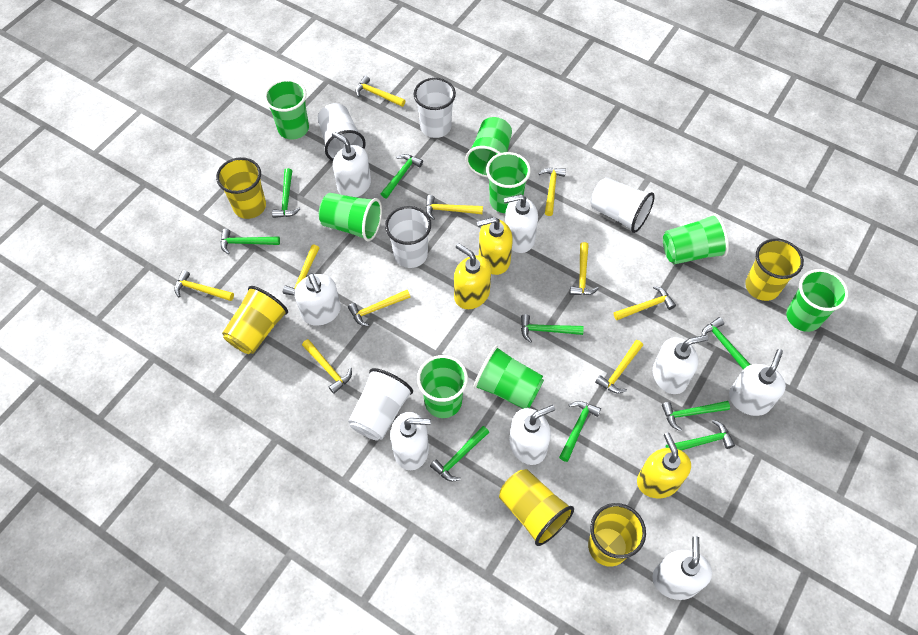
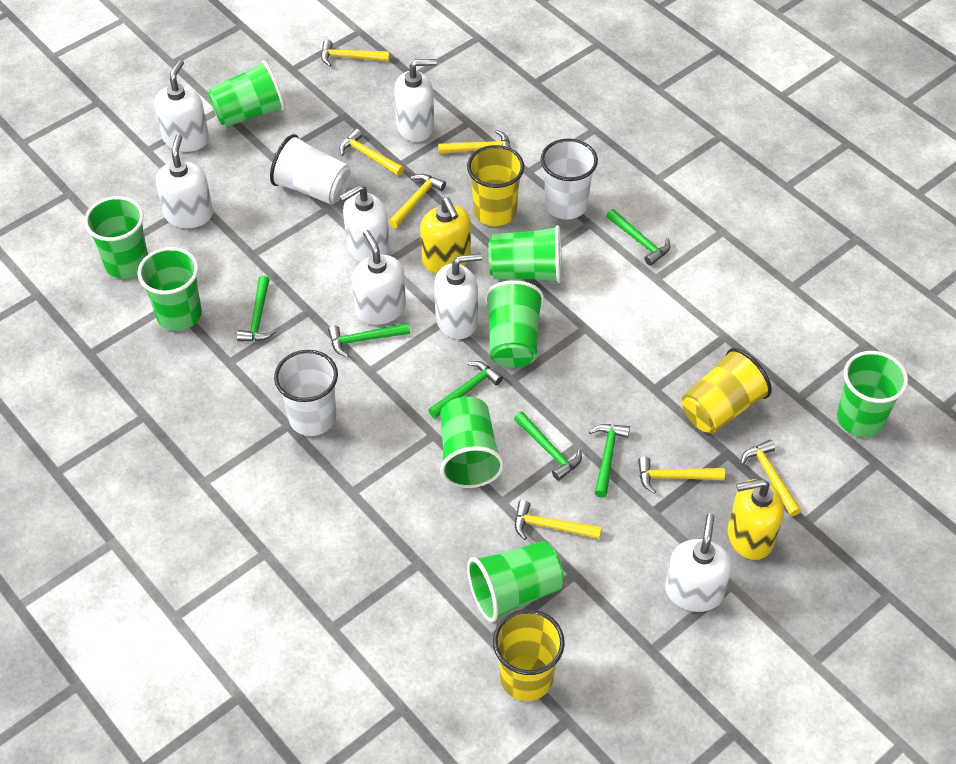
green hammer: 9 -> 6
white cup: 5 -> 3
white soap dispenser: 8 -> 7
yellow cup: 5 -> 3
yellow hammer: 10 -> 7
yellow soap dispenser: 3 -> 2

